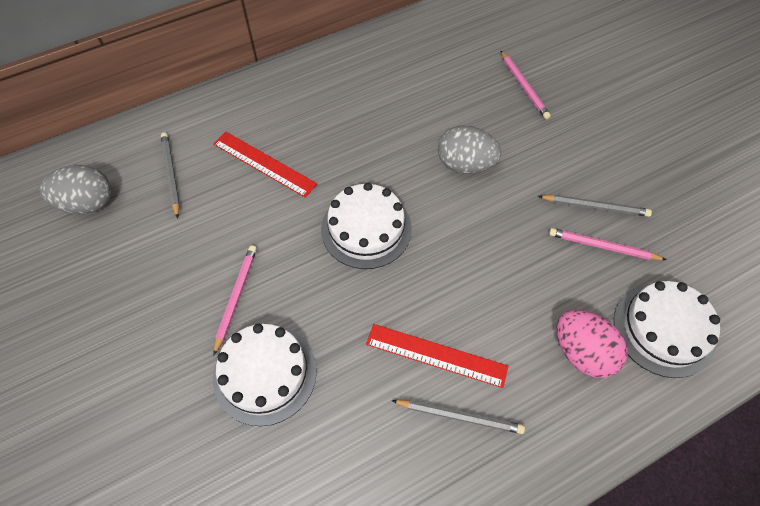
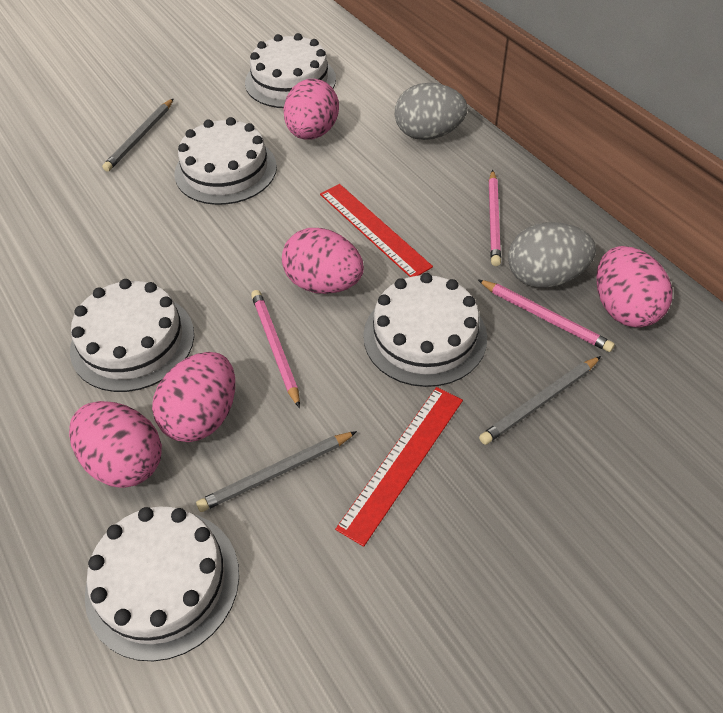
pink egg: 1 -> 5
white cake: 3 -> 5

